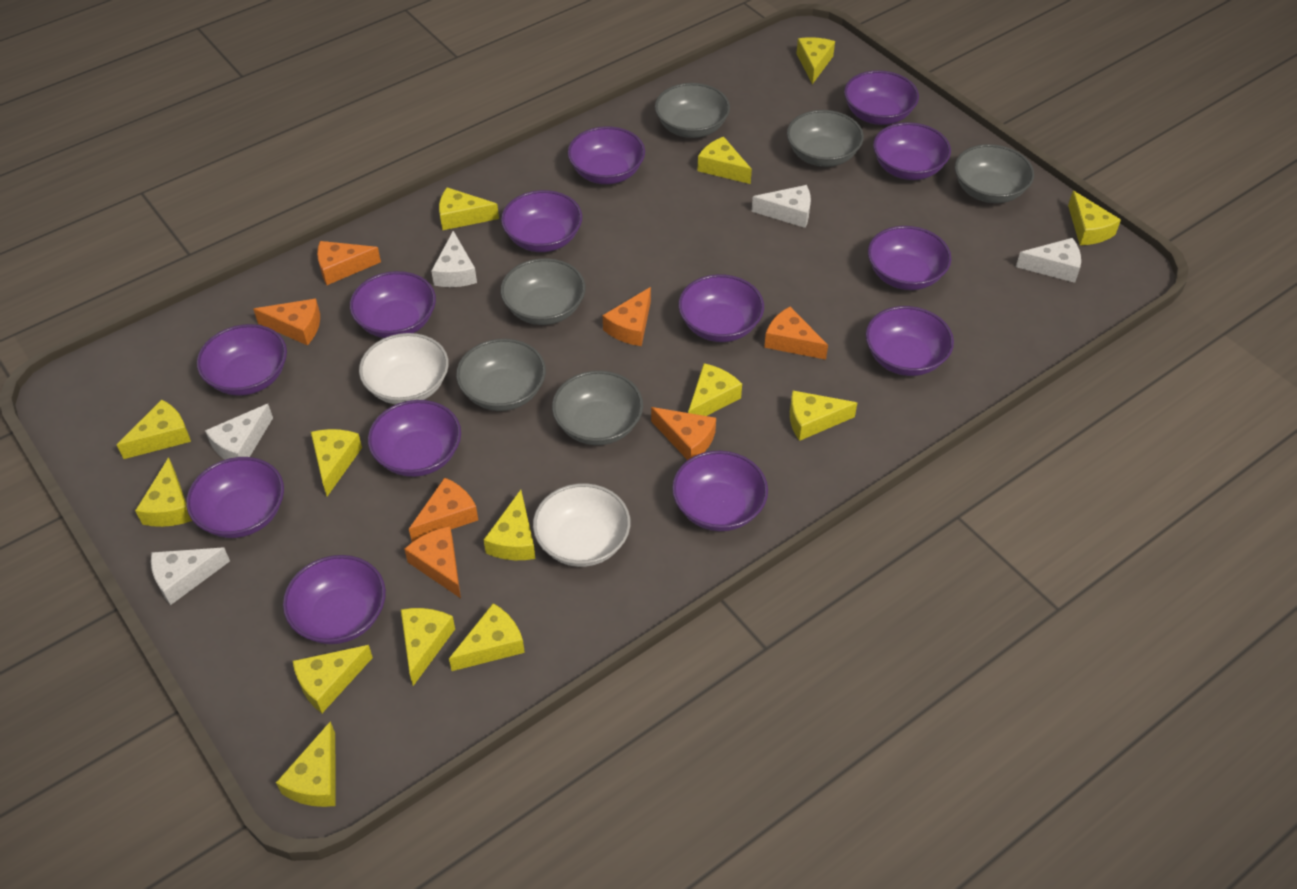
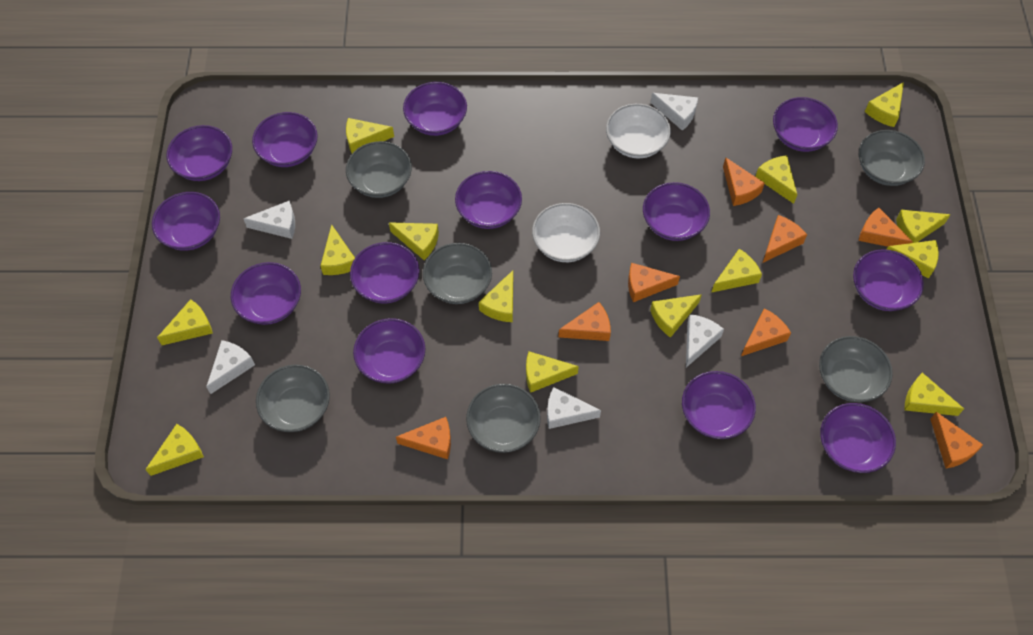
orange cheese: 7 -> 8

